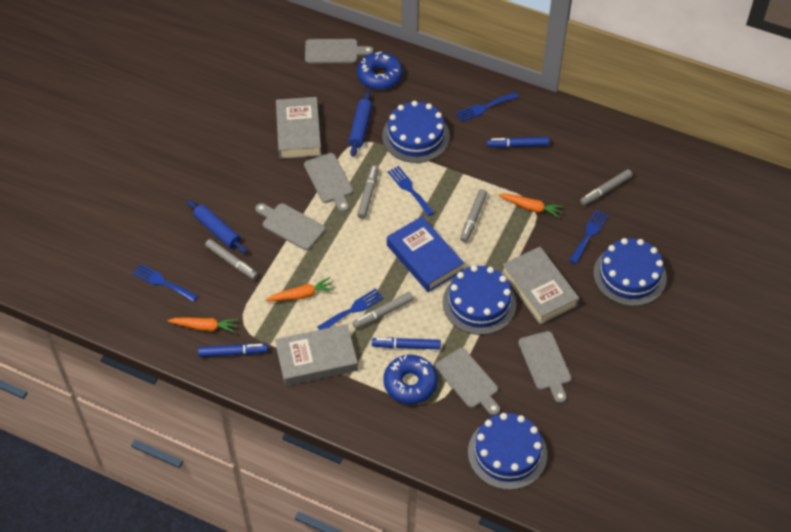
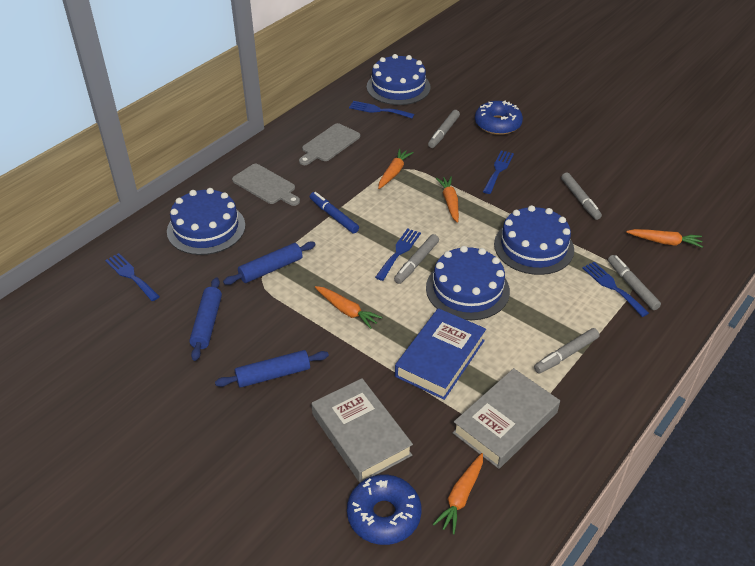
blue marker: 3 -> 1
blue rolling pin: 2 -> 3
grey book: 3 -> 2
grey cutting board: 5 -> 2
orange carrot: 3 -> 5

